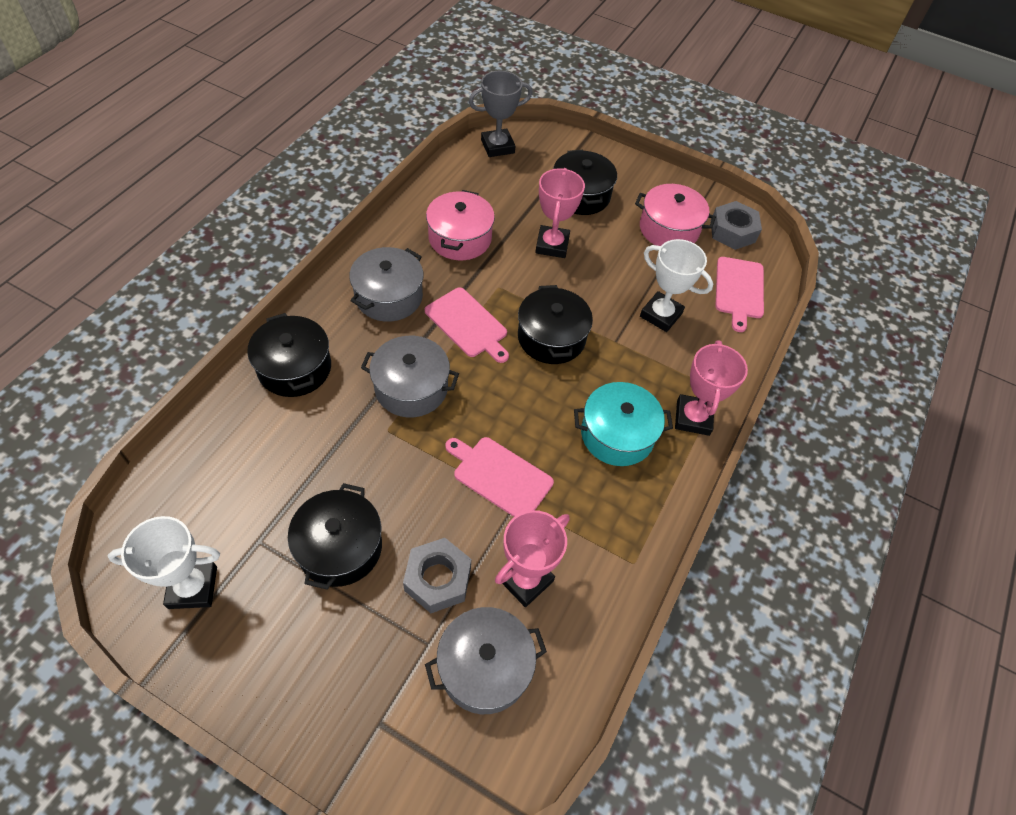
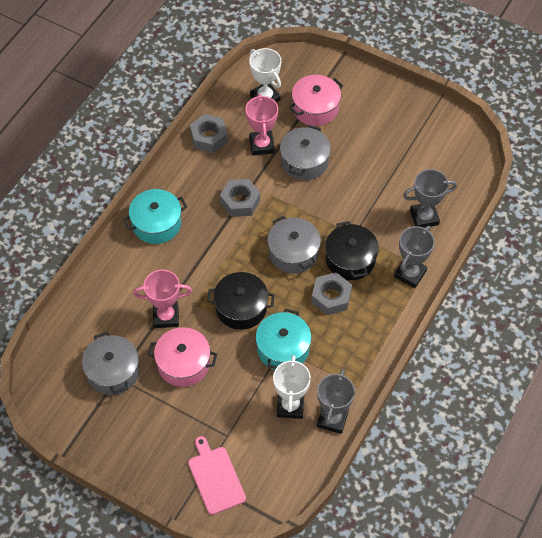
black pot: 4 -> 2
grey nut: 2 -> 3
grey trophy: 1 -> 3
pink cutting board: 3 -> 1
pink trophy: 3 -> 2
turquoise pot: 1 -> 2

